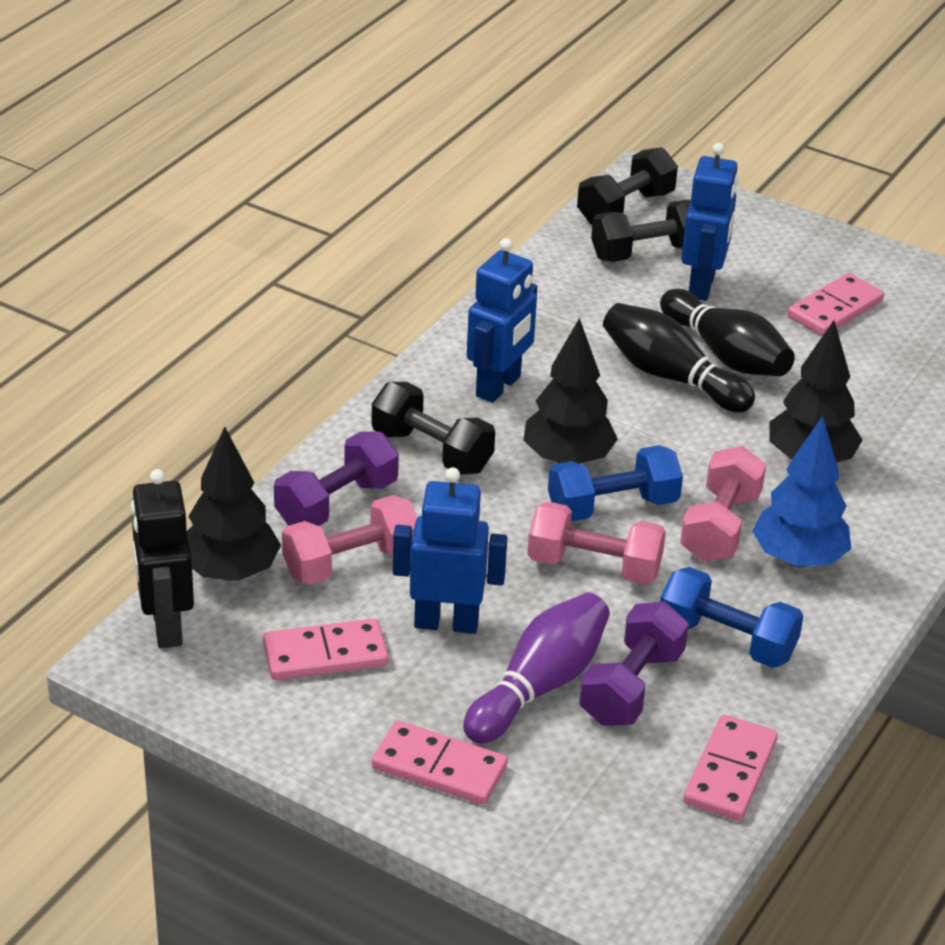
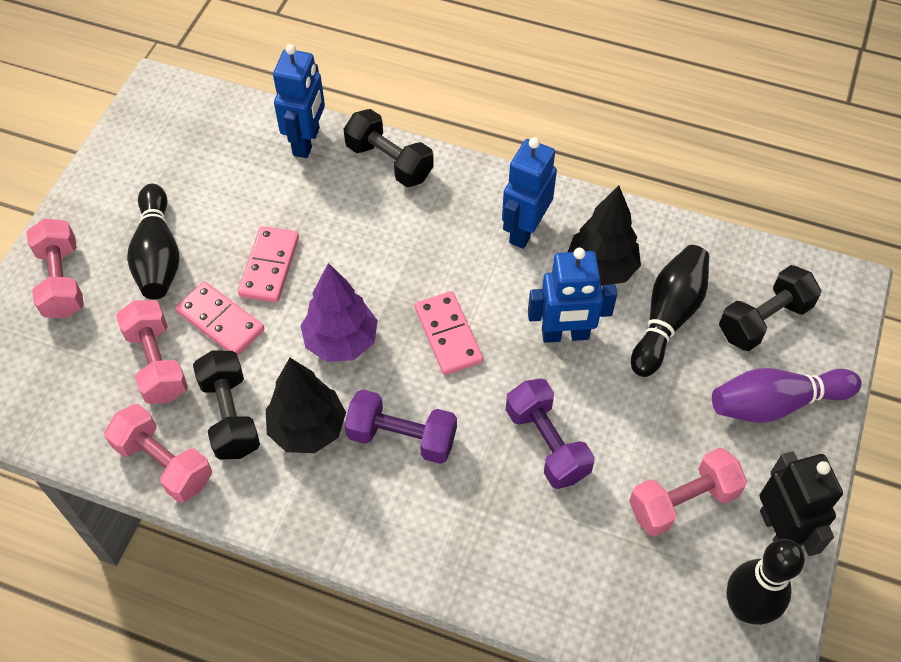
black bowling pin: 2 -> 3
black tree: 3 -> 2
blue dumbbell: 2 -> 0
blue tree: 1 -> 0
pink domino: 4 -> 3
pink dumbbell: 3 -> 4
purple tree: 0 -> 1

